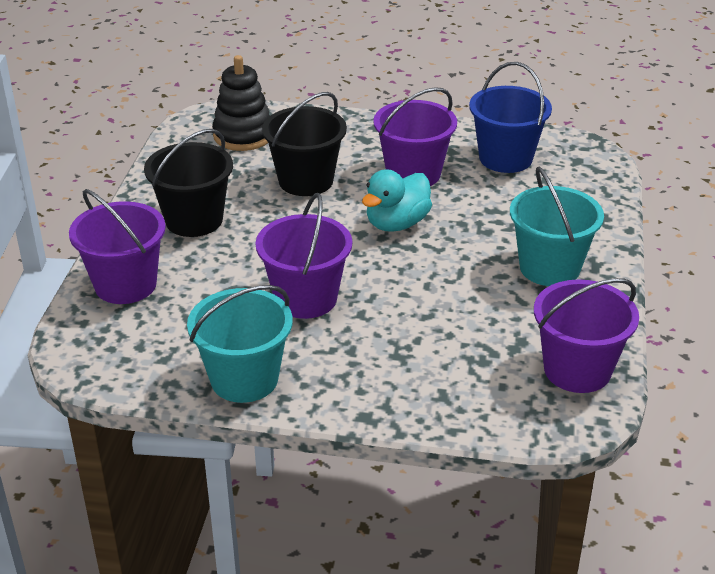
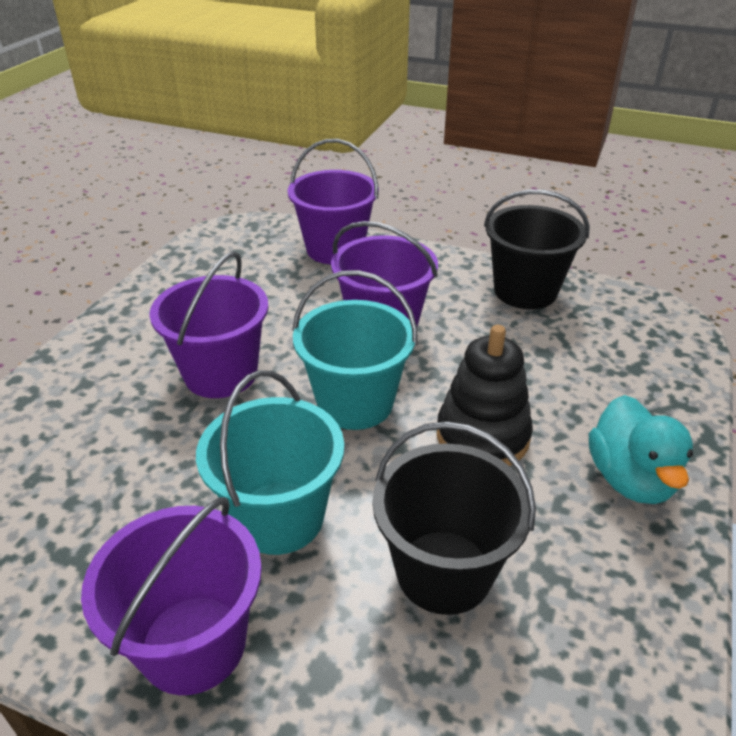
blue bucket: 1 -> 0

